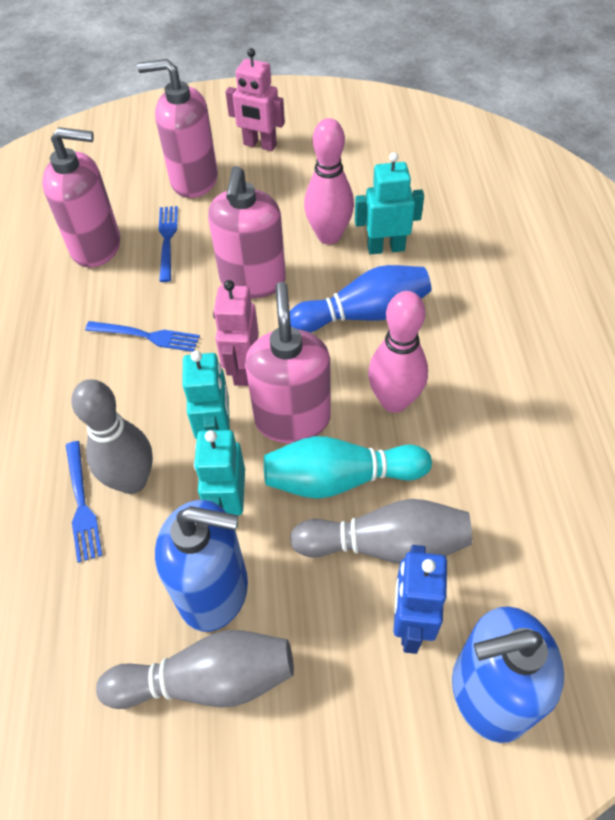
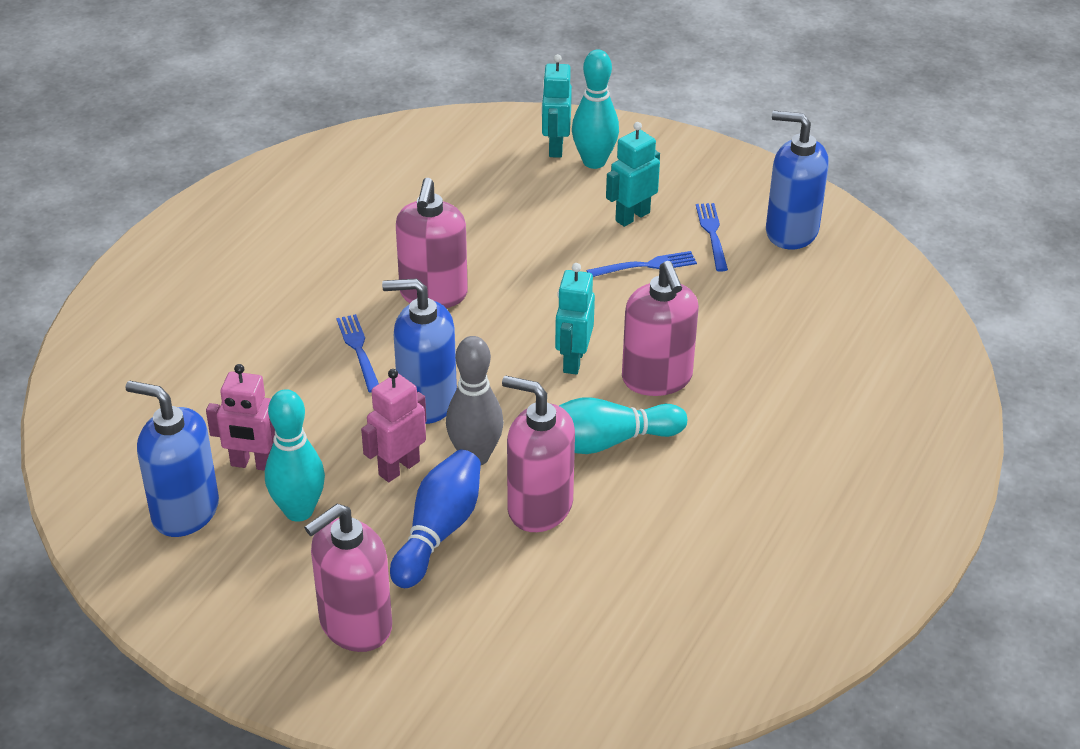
blue robot: 1 -> 0
blue soap dispenser: 2 -> 3
grey bowling pin: 3 -> 1
pink bowling pin: 2 -> 0
turquoise bowling pin: 1 -> 3

